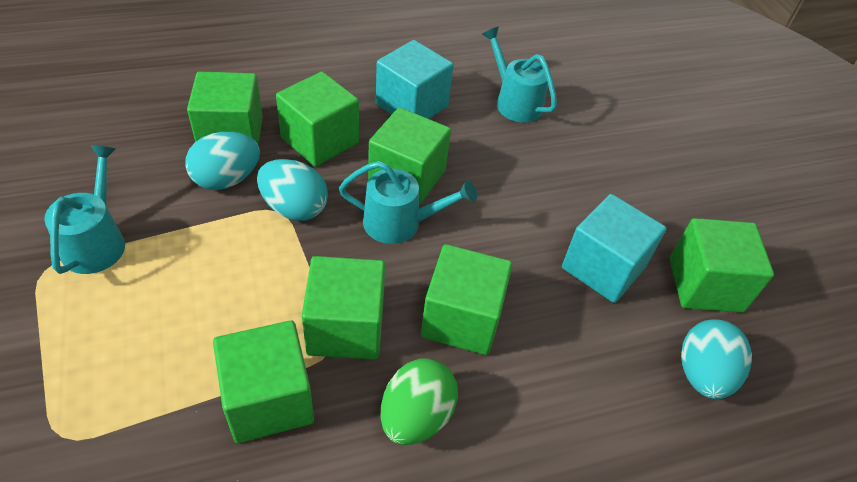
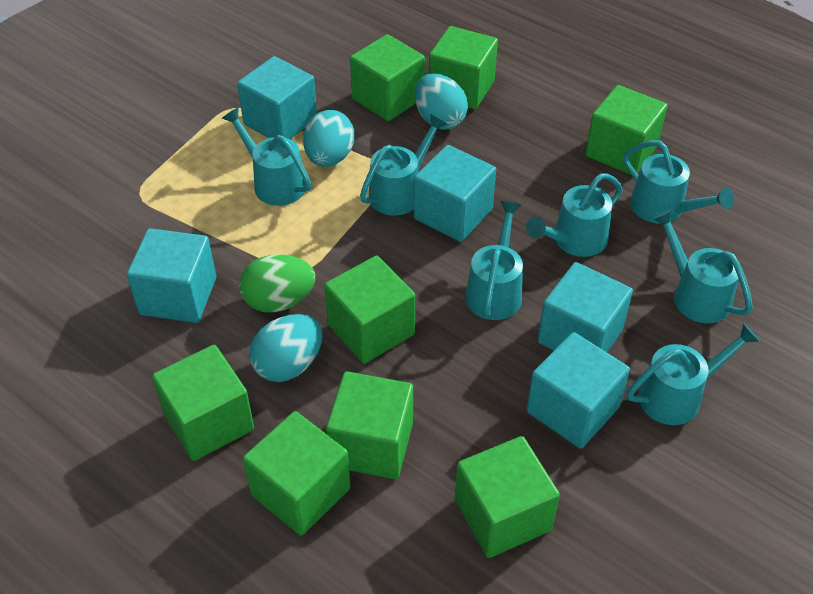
green cube: 7 -> 8
turquoise cube: 2 -> 5
turquoise watering can: 3 -> 7

